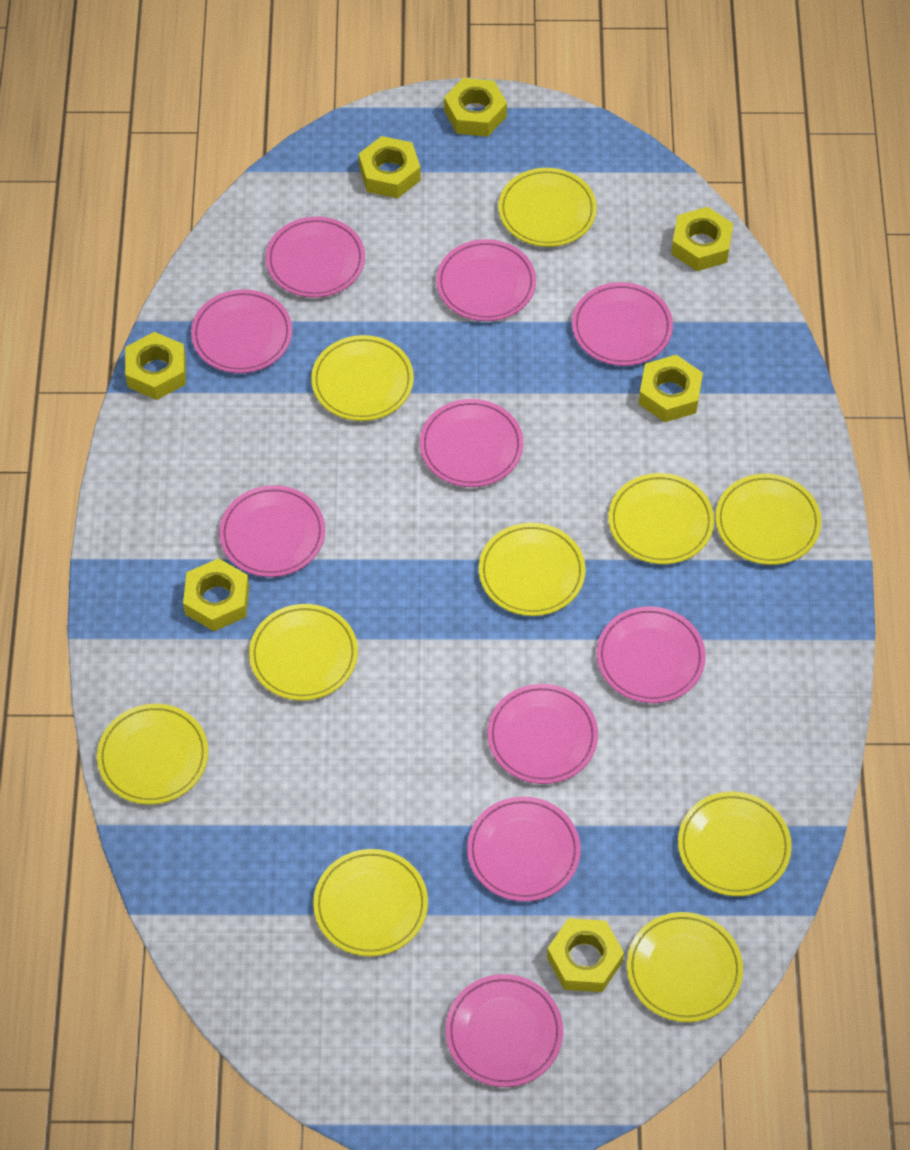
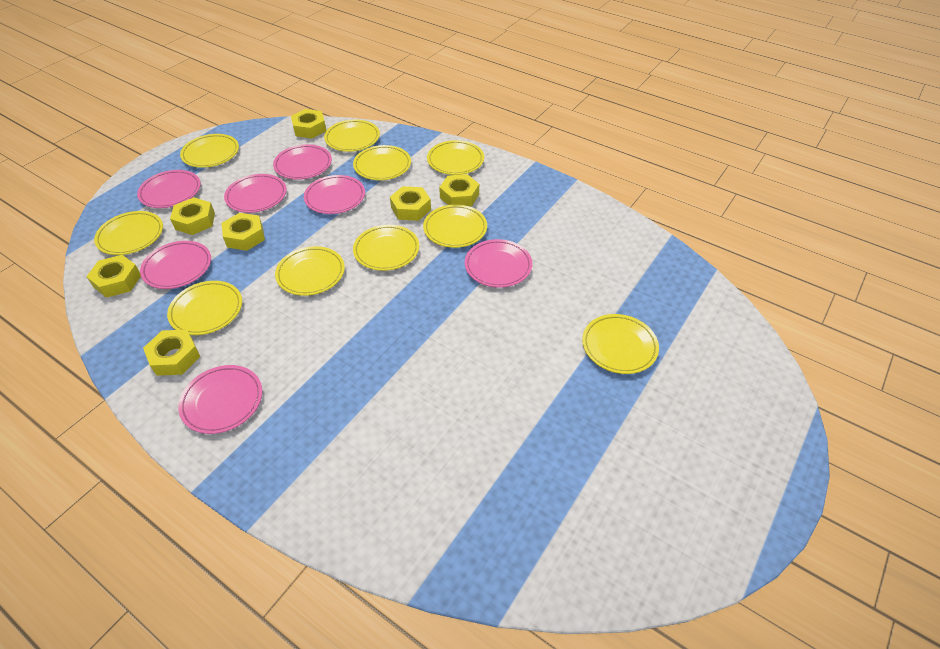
pink plate: 10 -> 7

